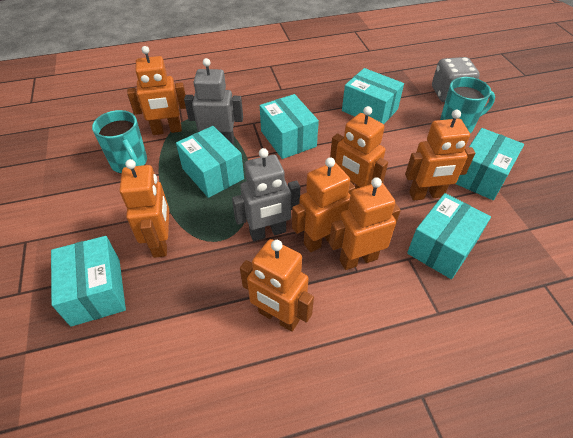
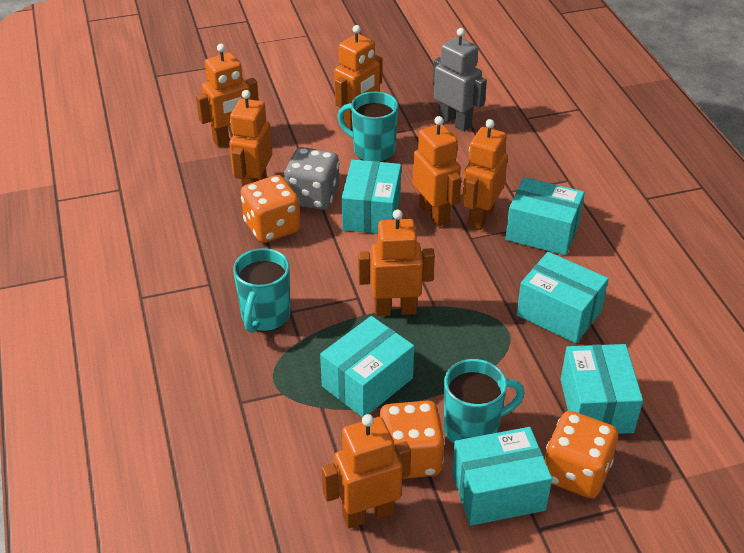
grey robot: 2 -> 1
orange dice: 0 -> 3
turquoise mug: 2 -> 3

